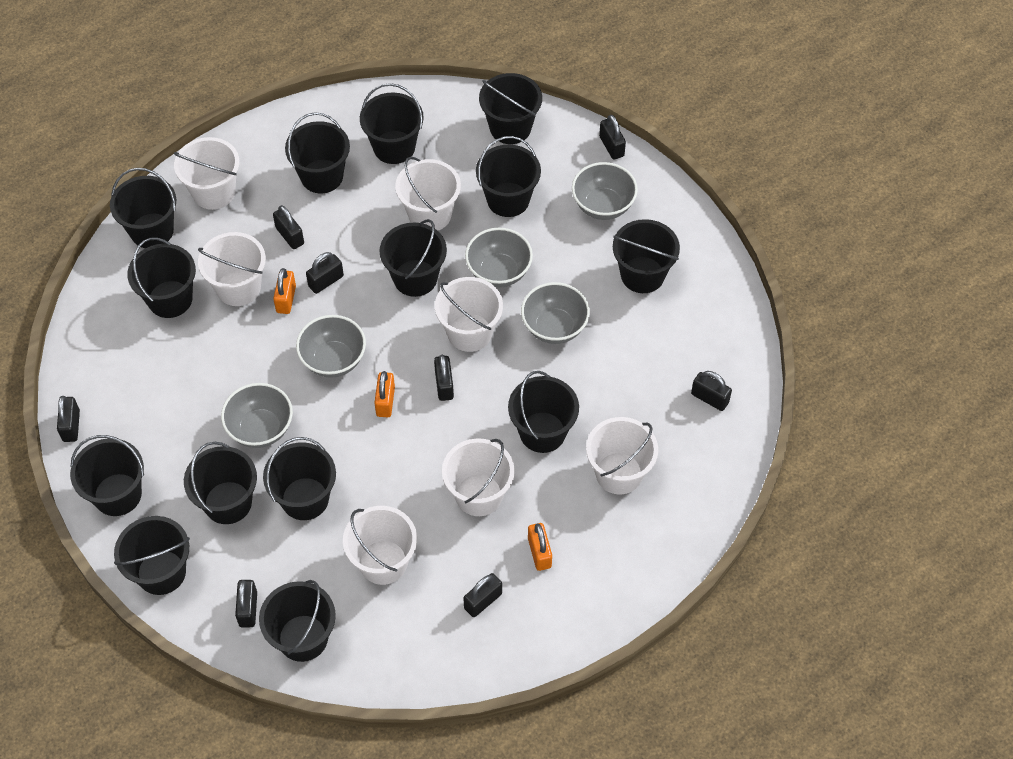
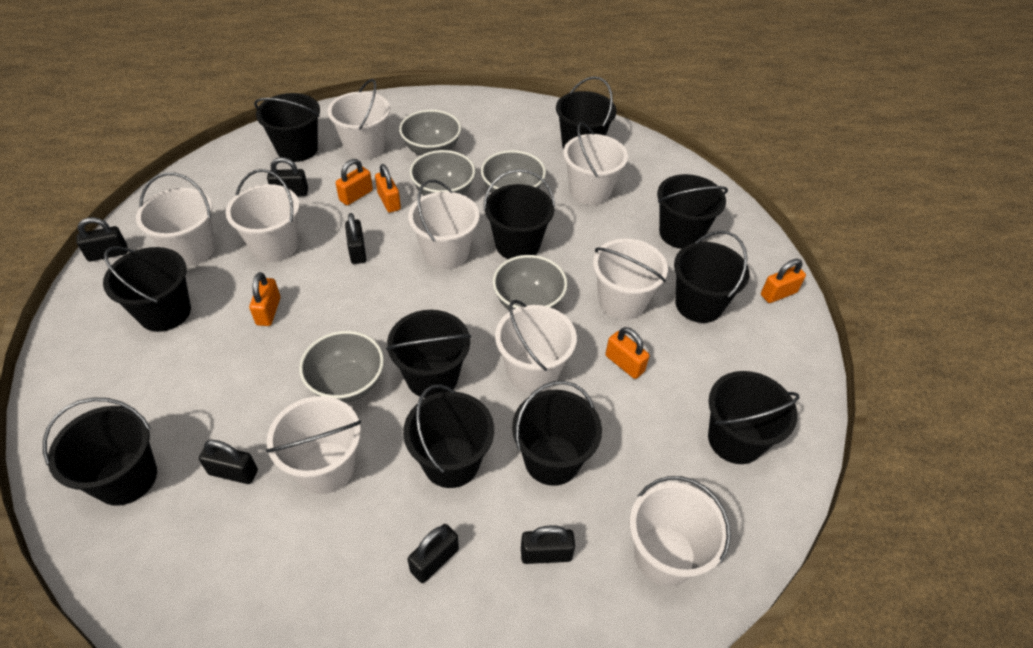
black bucket: 14 -> 11
black padlock: 8 -> 6
orange padlock: 3 -> 5
white bucket: 7 -> 9

